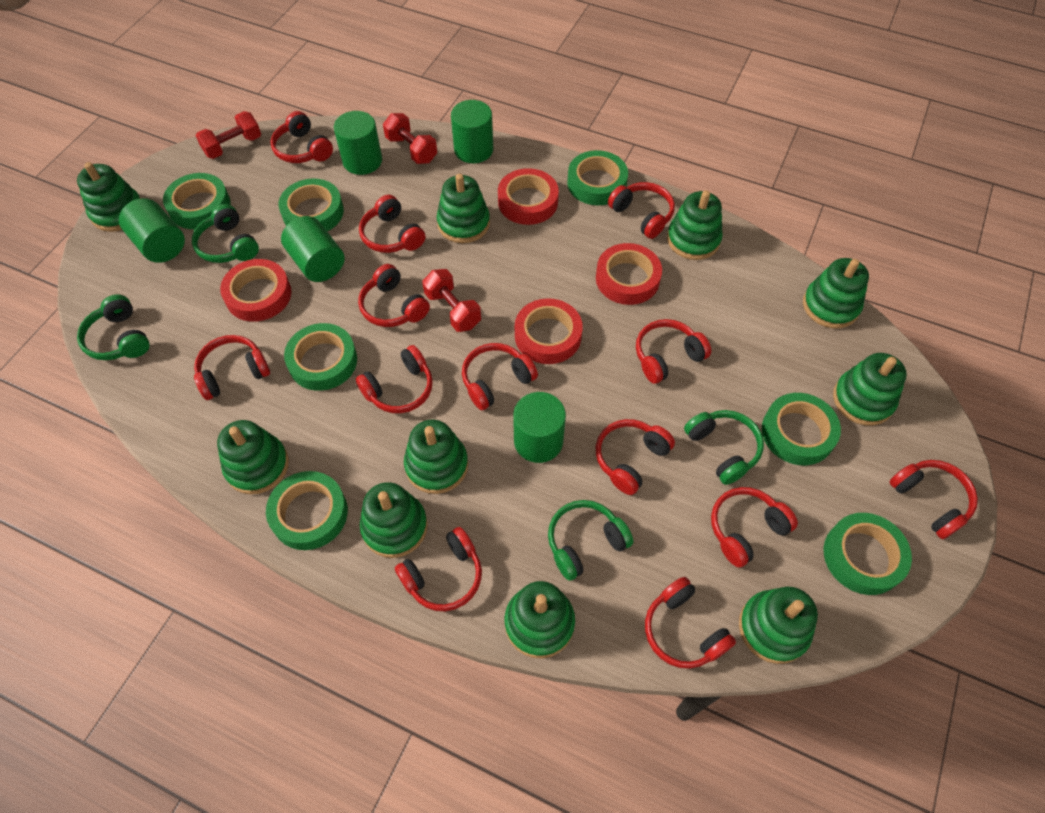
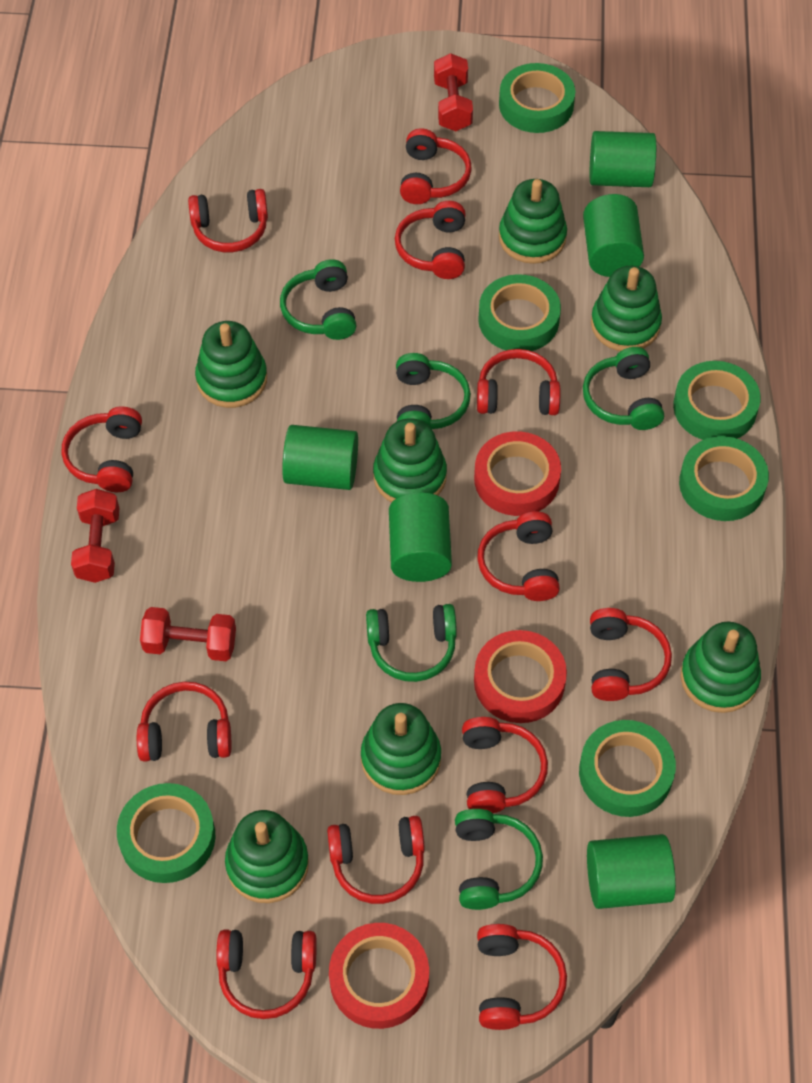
green headphones: 4 -> 5
green stacking toy: 10 -> 7
green tape: 7 -> 6
red headphones: 13 -> 12
red tape: 4 -> 3

